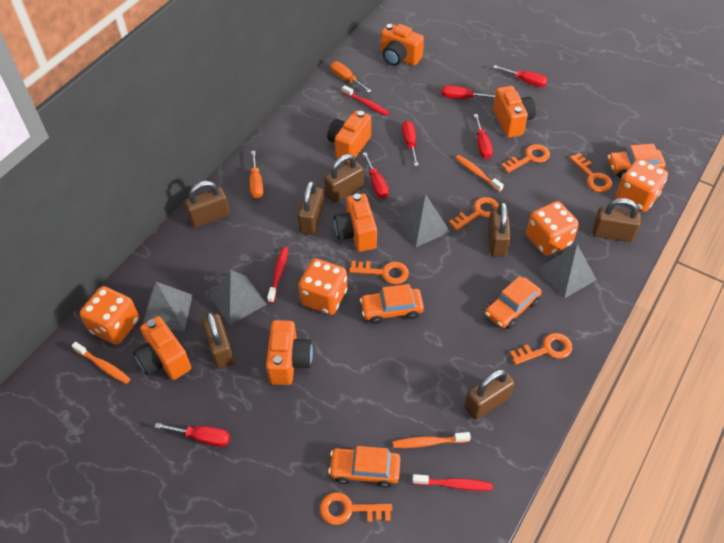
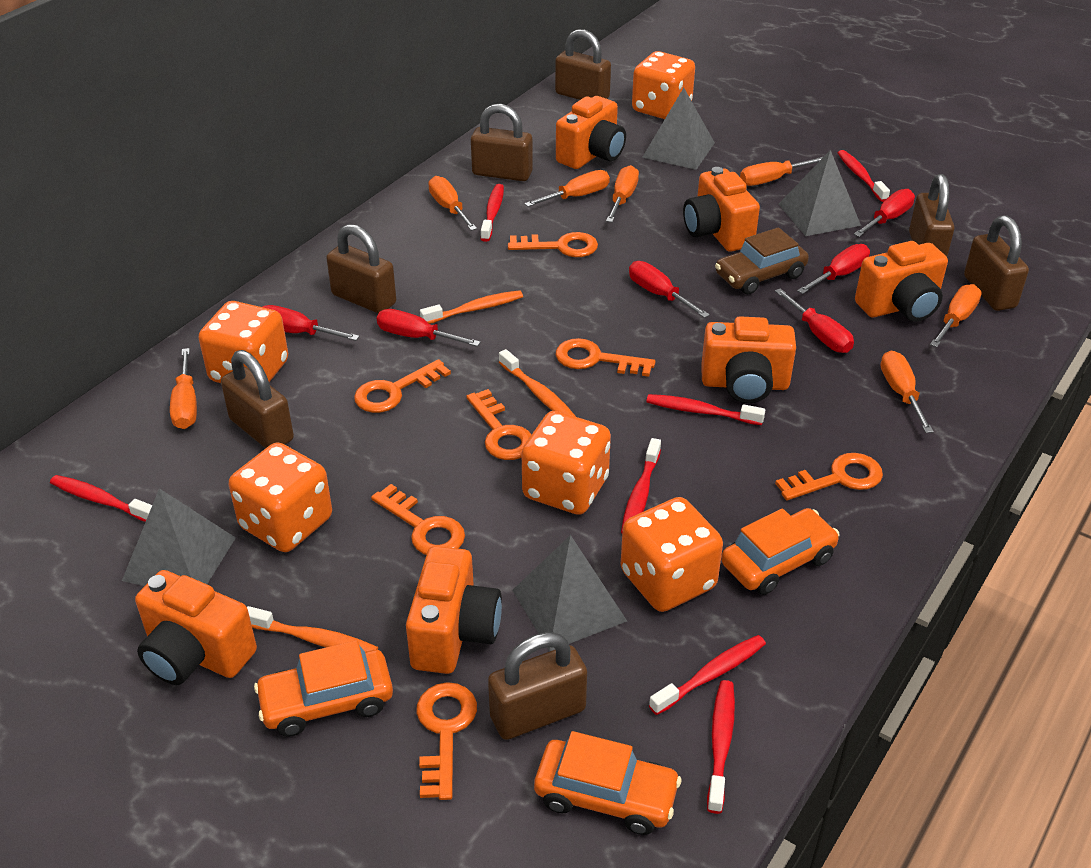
brown car: 0 -> 1
orange car: 4 -> 3
orange dice: 4 -> 5
orange key: 6 -> 7
orange screwdriver: 2 -> 7
red toothbrush: 3 -> 7

